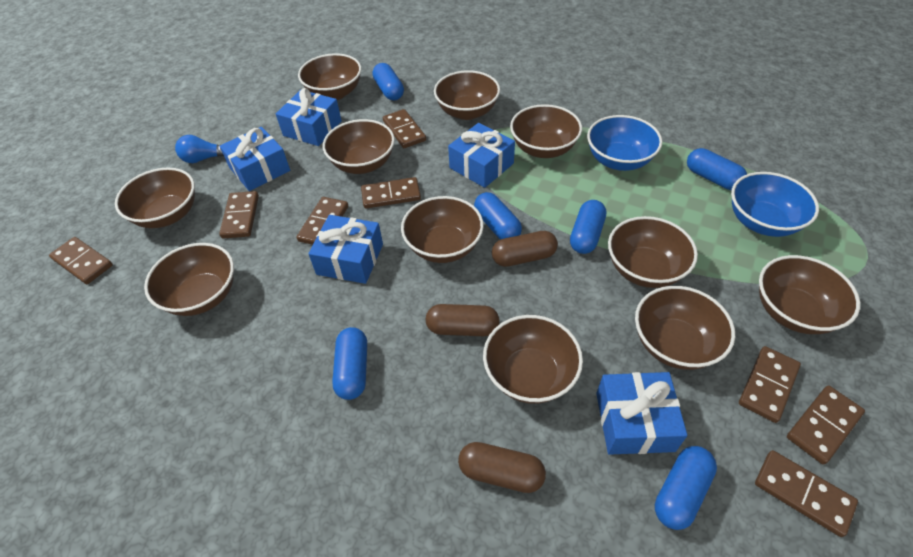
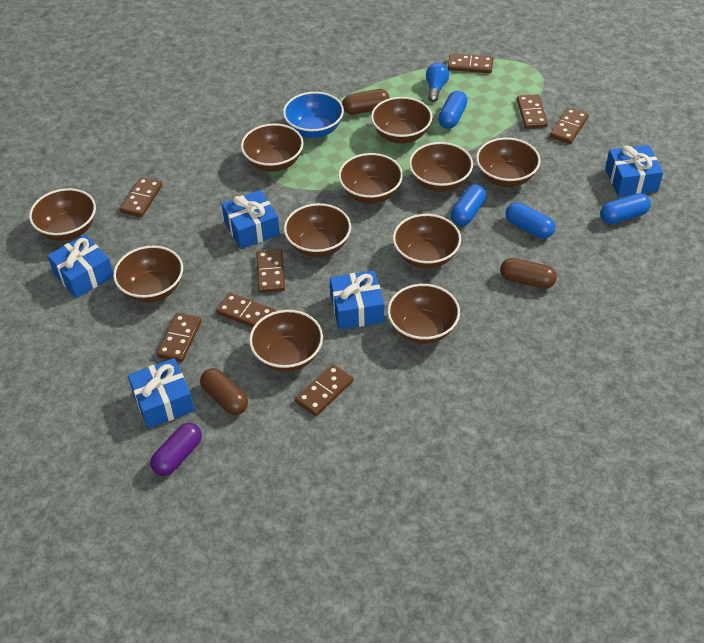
blue bowl: 2 -> 1
blue capsule: 6 -> 4
purple capsule: 0 -> 1

